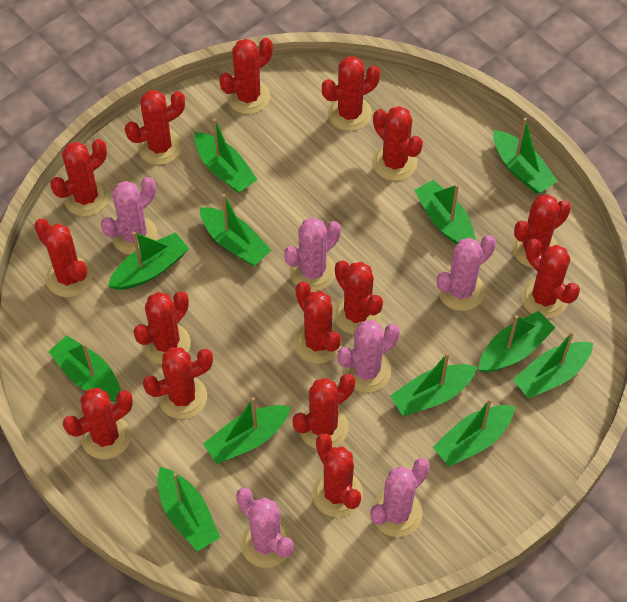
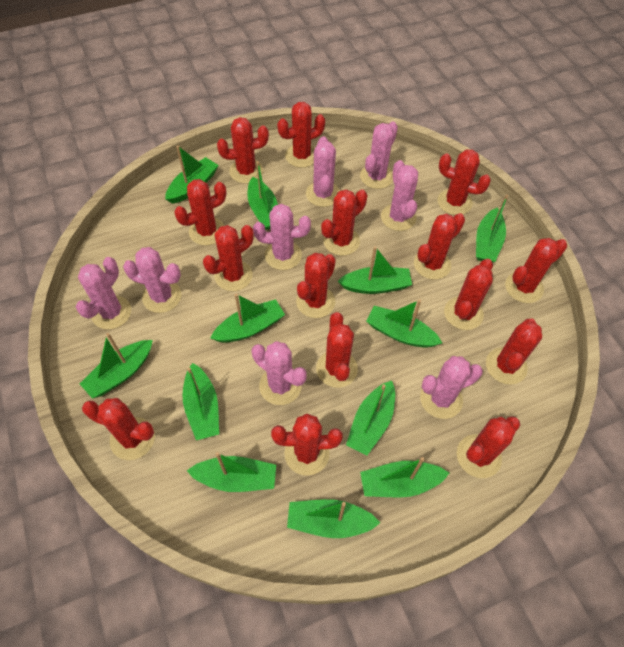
pink cactus: 6 -> 8

